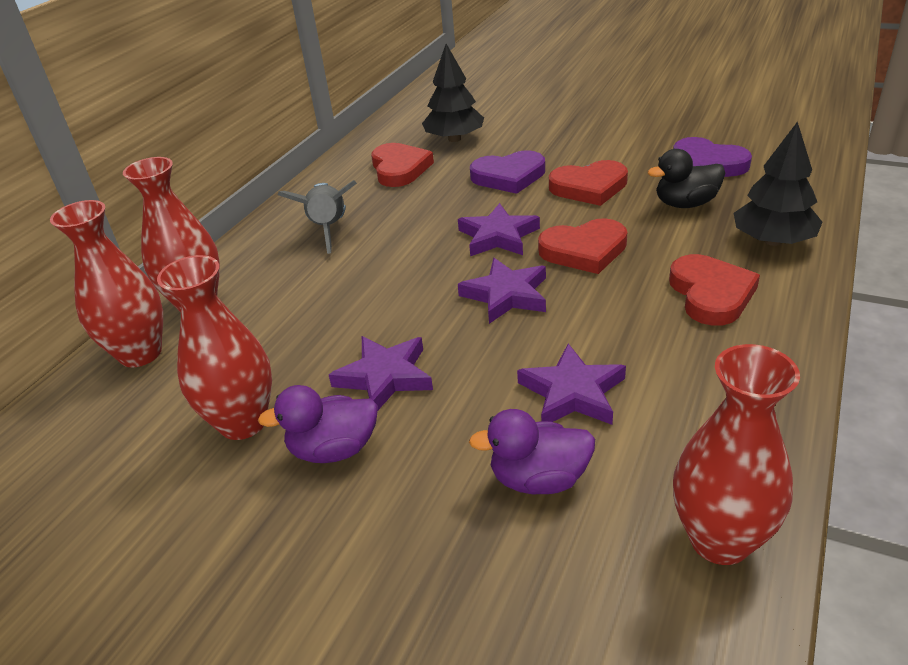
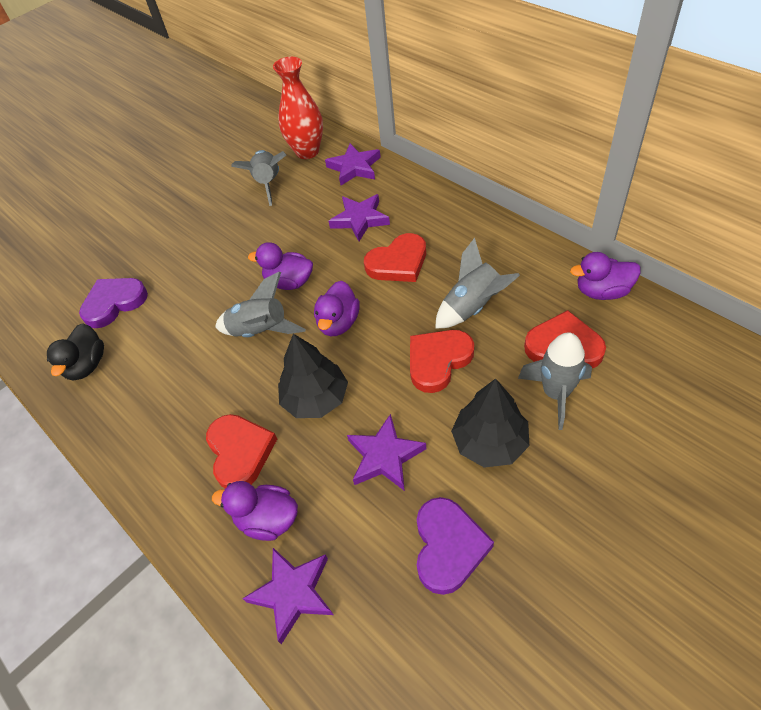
grey rocket: 1 -> 4
purple duck: 2 -> 4
red vase: 4 -> 1

